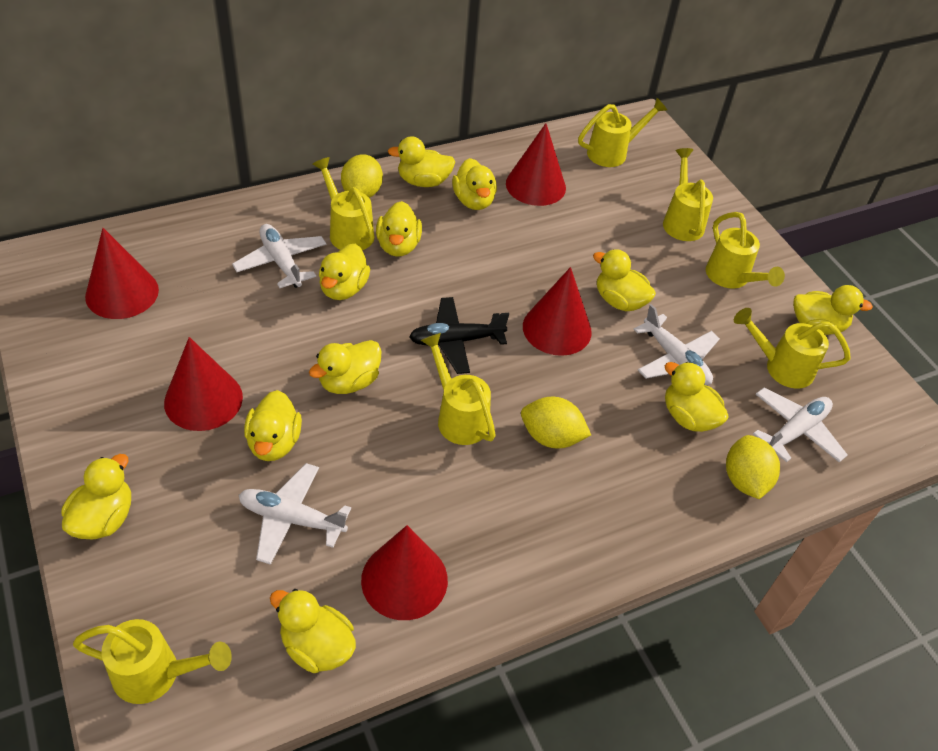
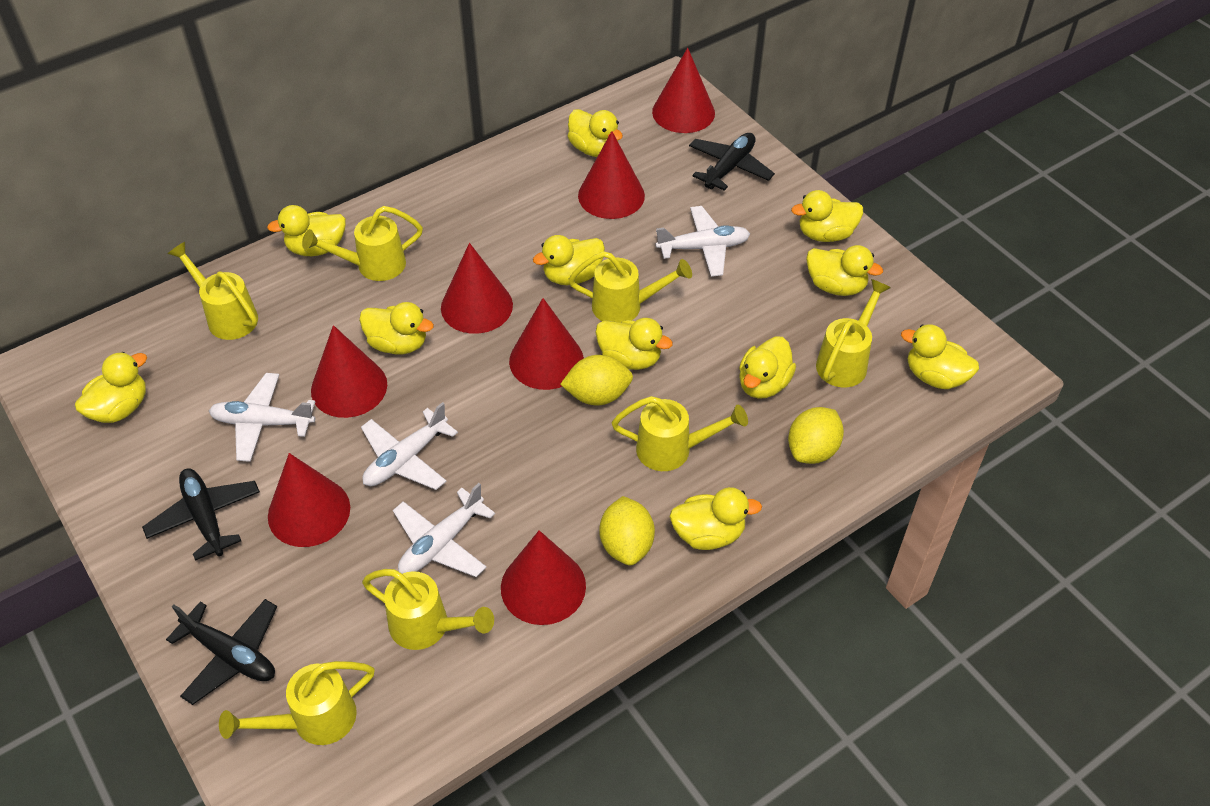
black plane: 1 -> 3
red cone: 5 -> 7

